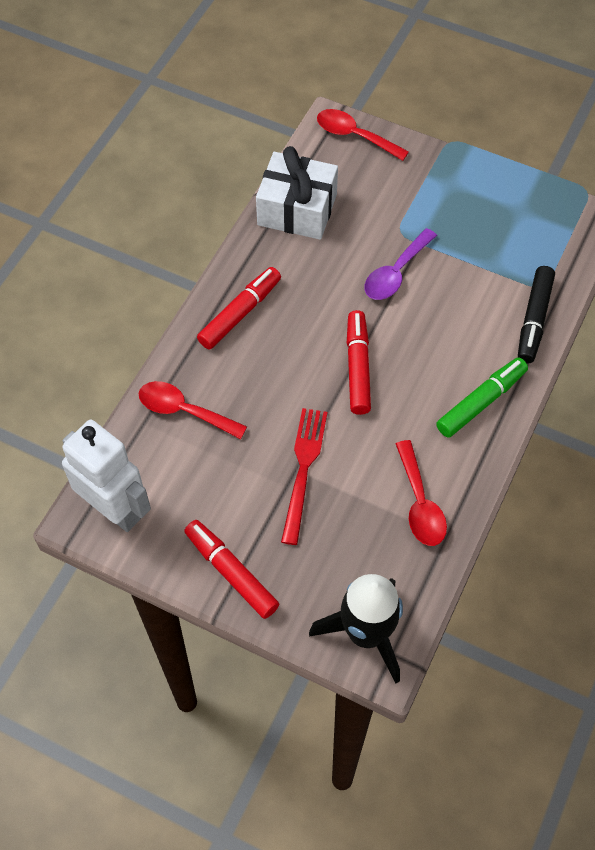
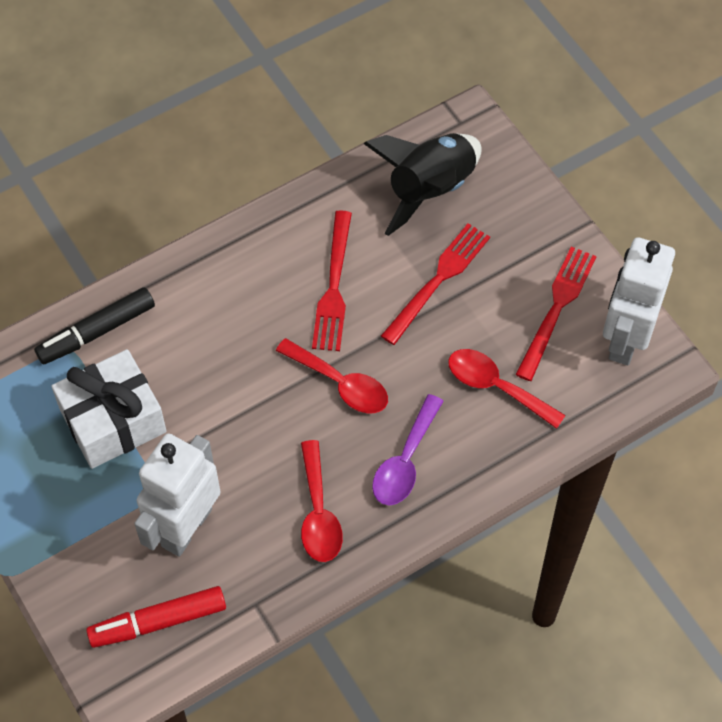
green marker: 1 -> 0
red fork: 1 -> 3
red marker: 3 -> 1
white robot: 1 -> 2

